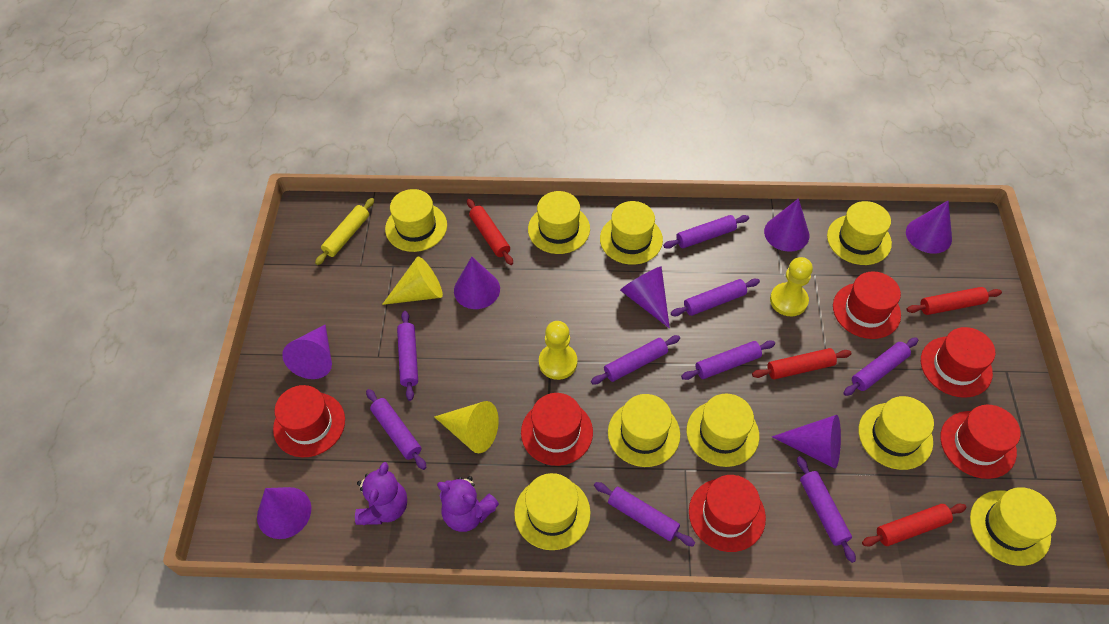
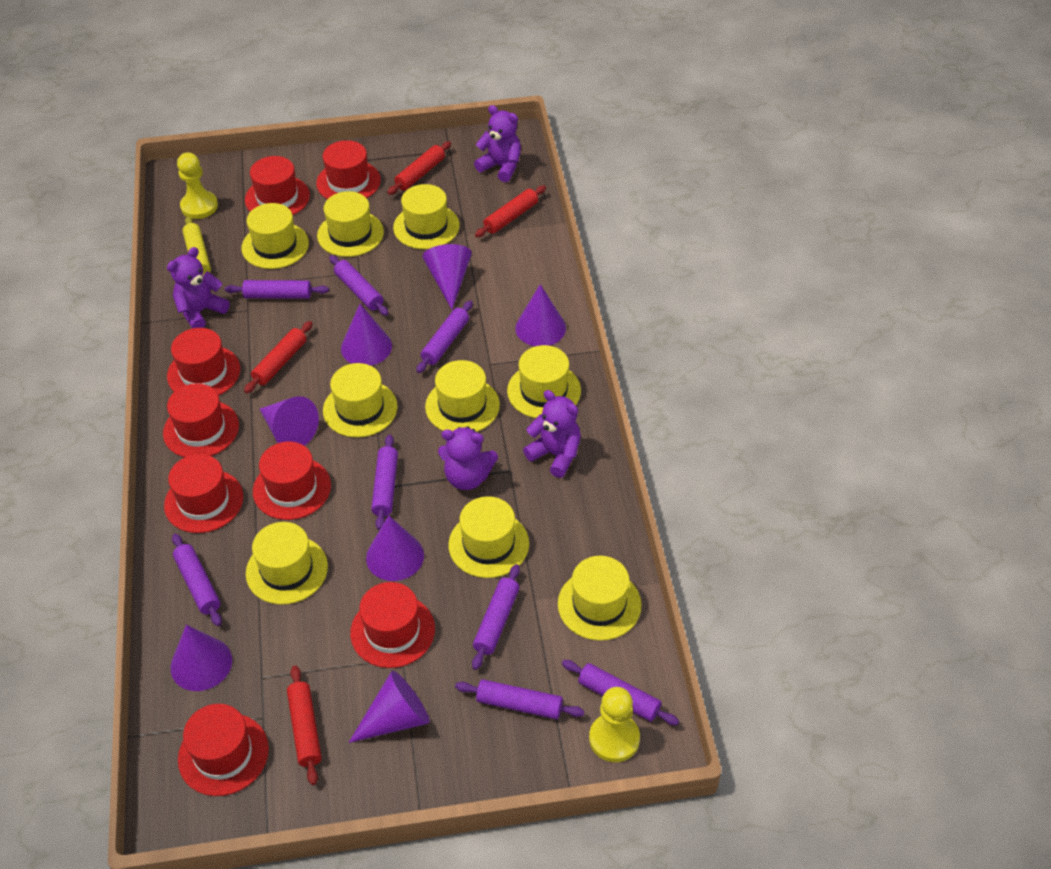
purple rolling pin: 9 -> 8
purple teddy bear: 2 -> 4
red hat: 6 -> 8
yellow cone: 2 -> 0

